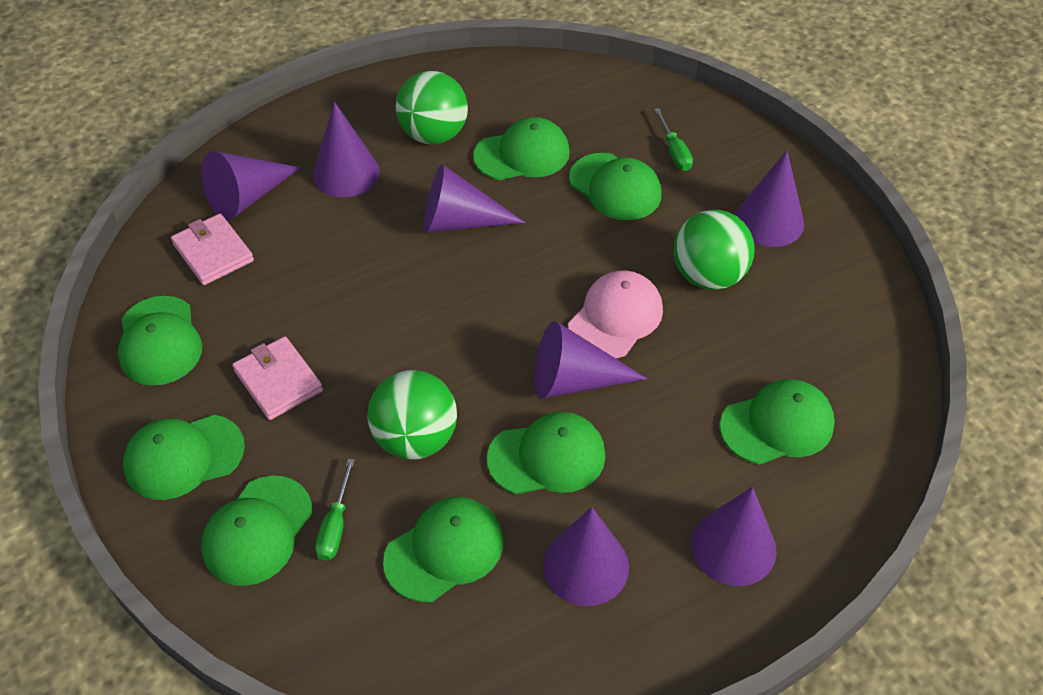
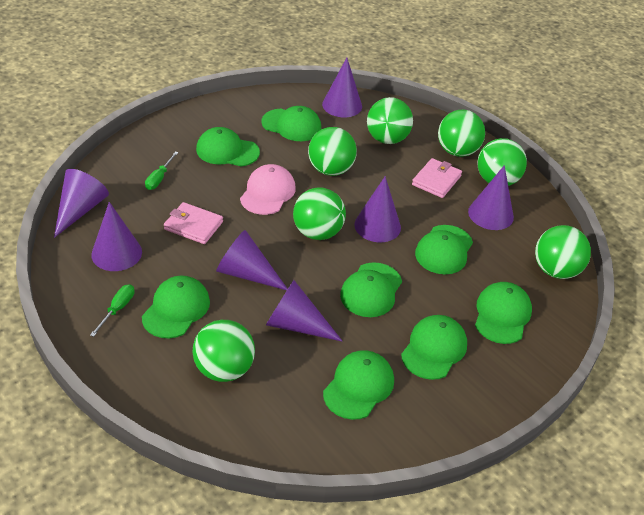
green ball: 3 -> 7

